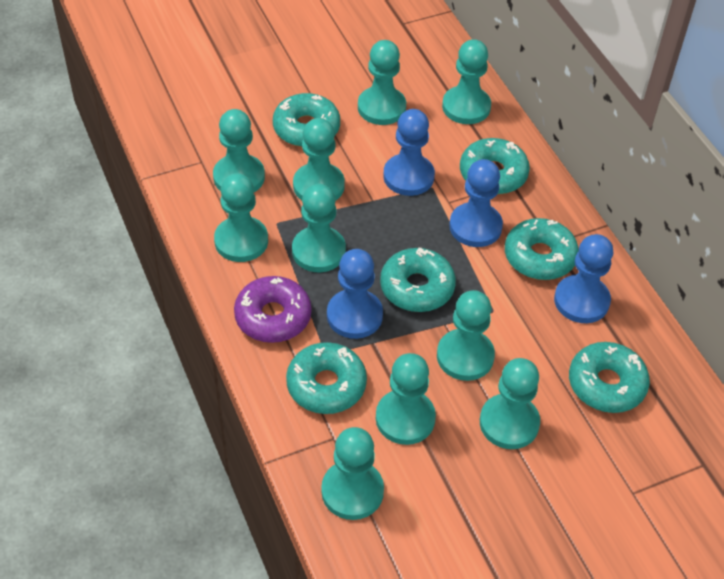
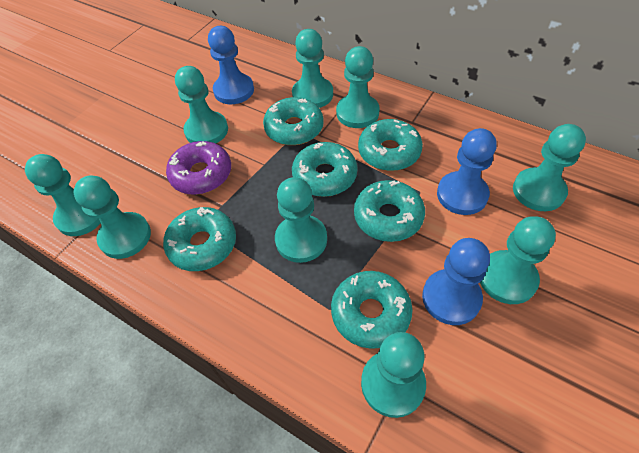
blue pawn: 4 -> 3
turquoise pawn: 10 -> 9

